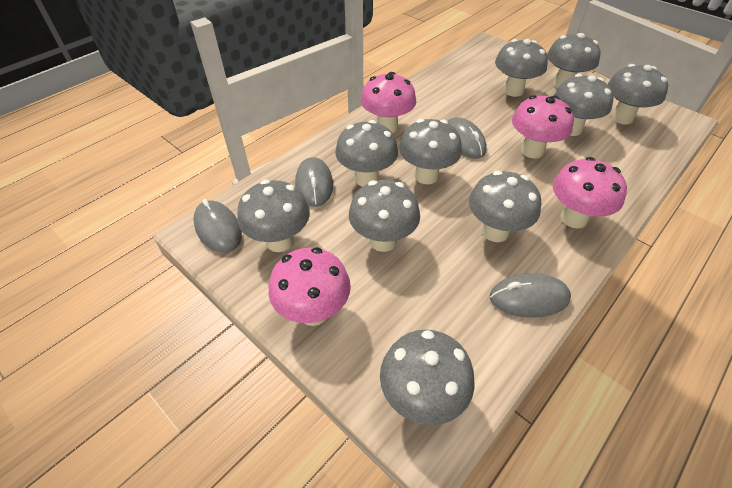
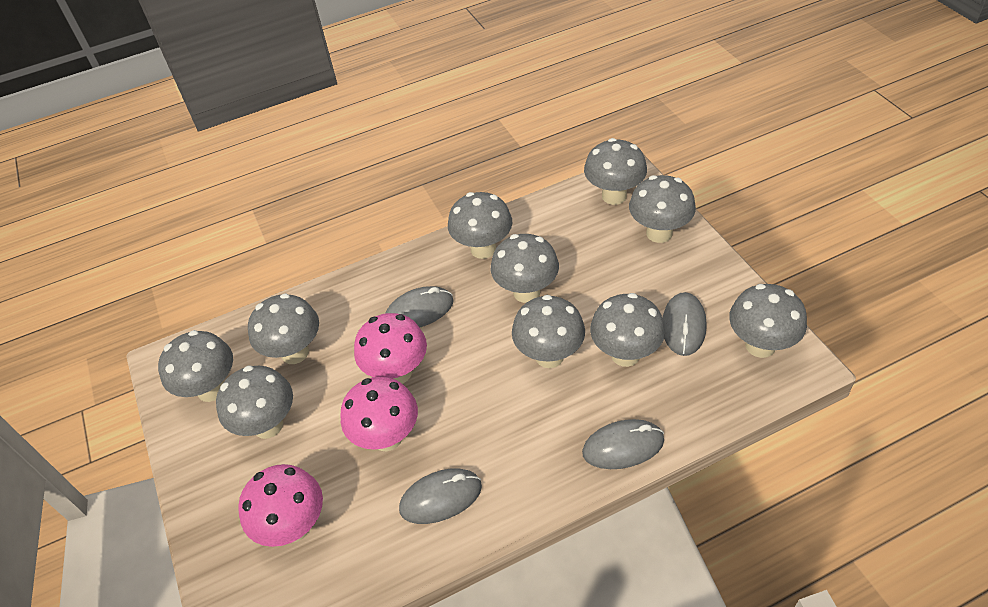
pink mushroom: 4 -> 3

